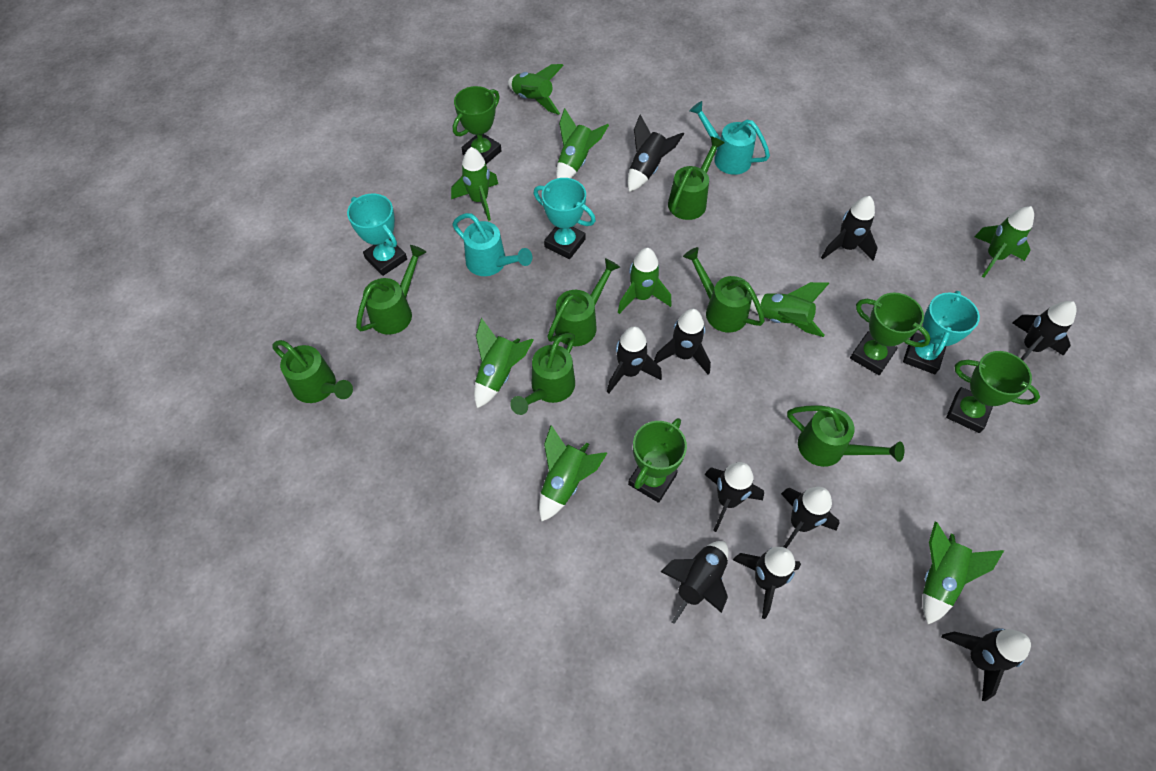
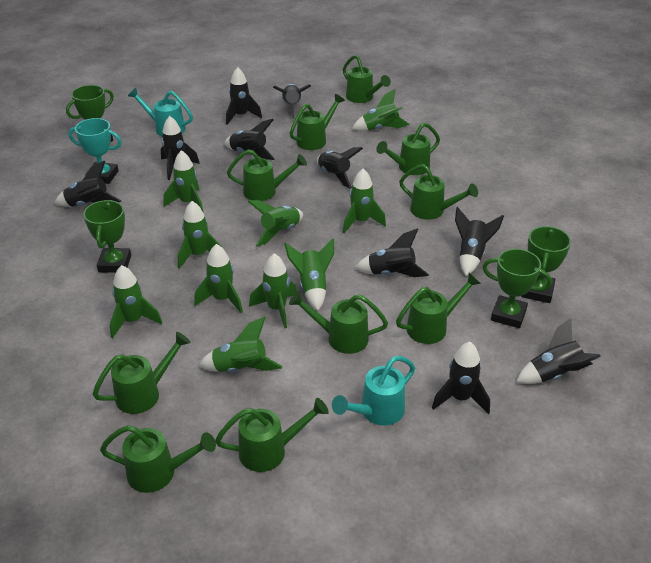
green rocket: 9 -> 10
green watering can: 7 -> 10
turquoise trophy: 3 -> 1

